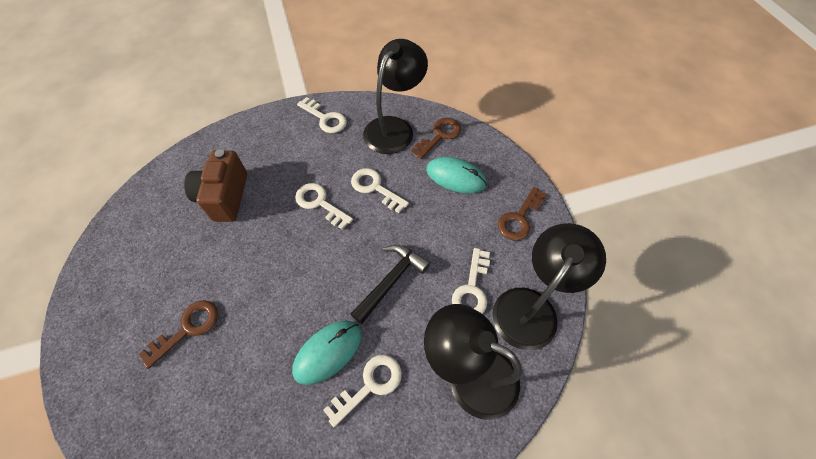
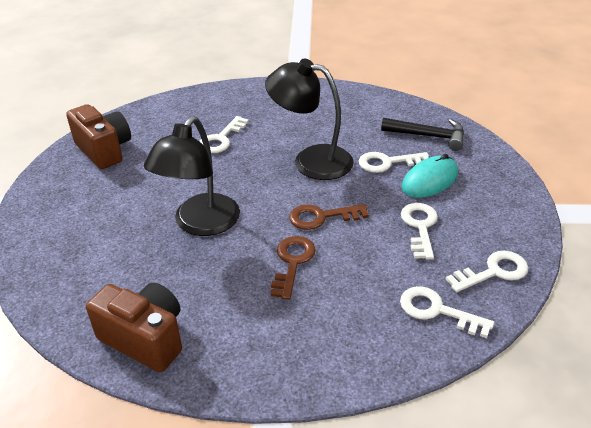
black lamp: 3 -> 2
brown camera: 1 -> 2
brown key: 3 -> 2
turquoise mouse: 2 -> 1

